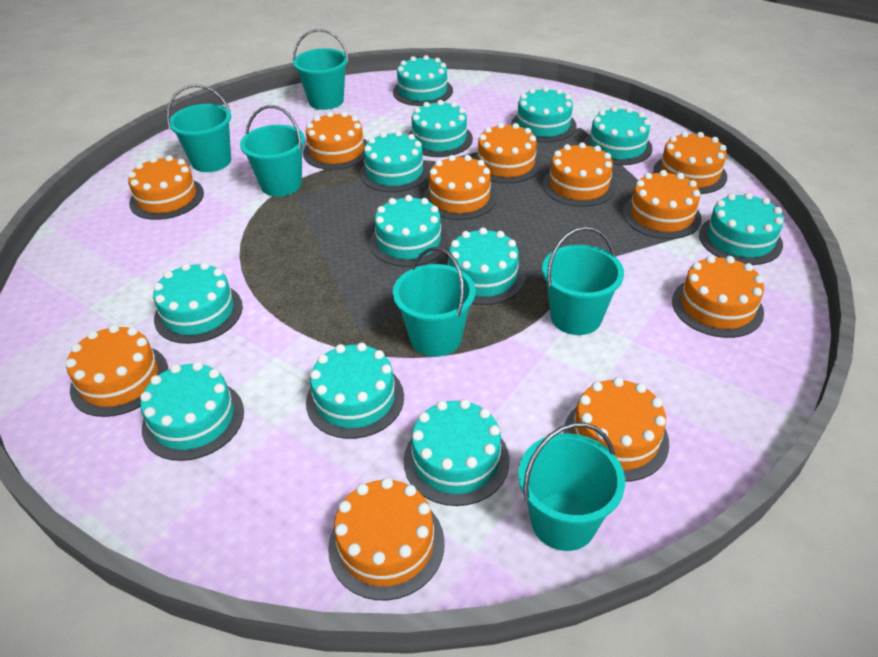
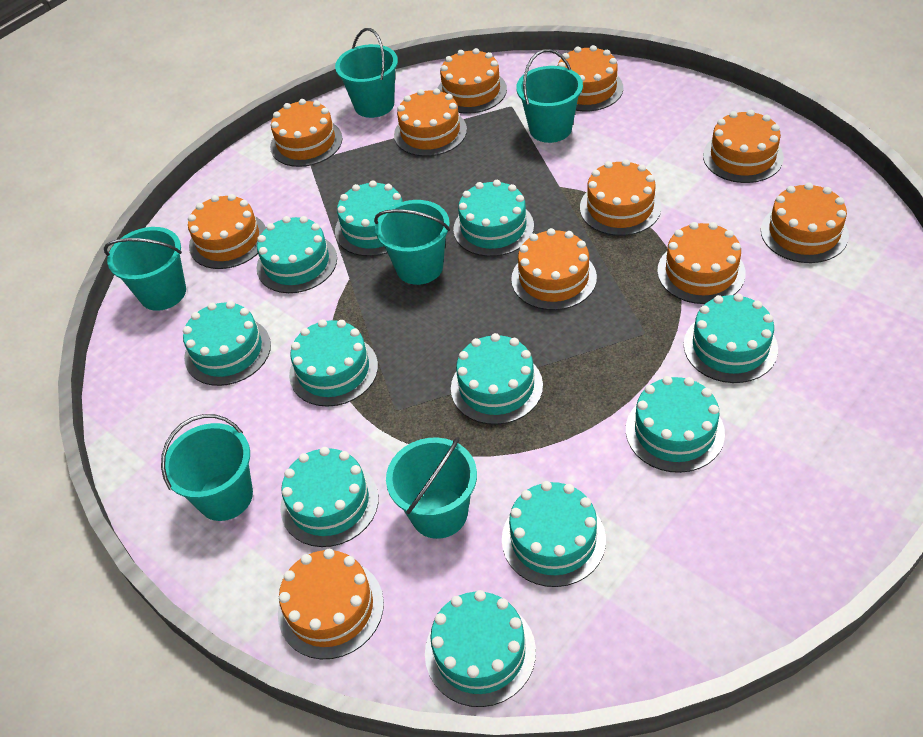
turquoise cake: 12 -> 11

